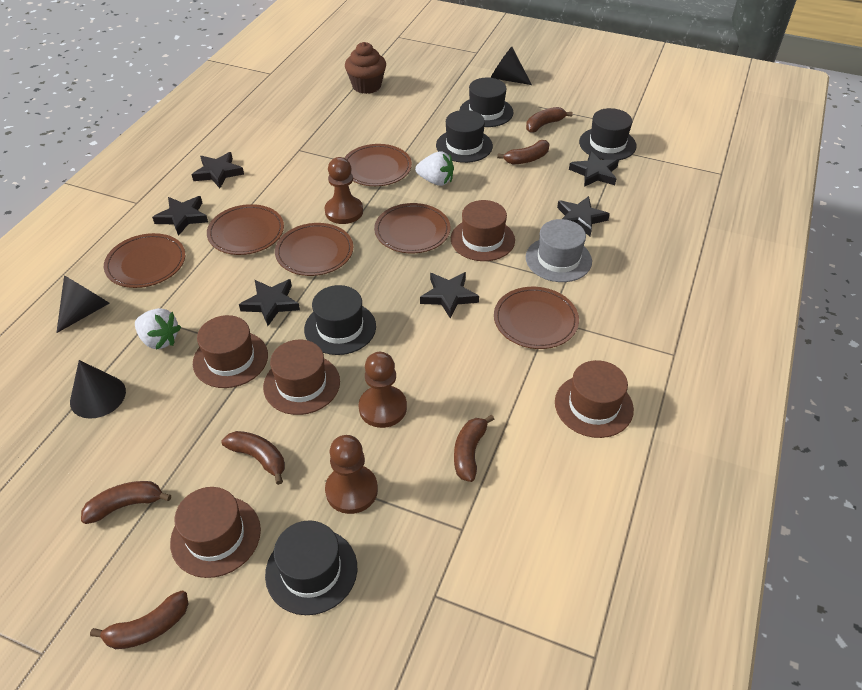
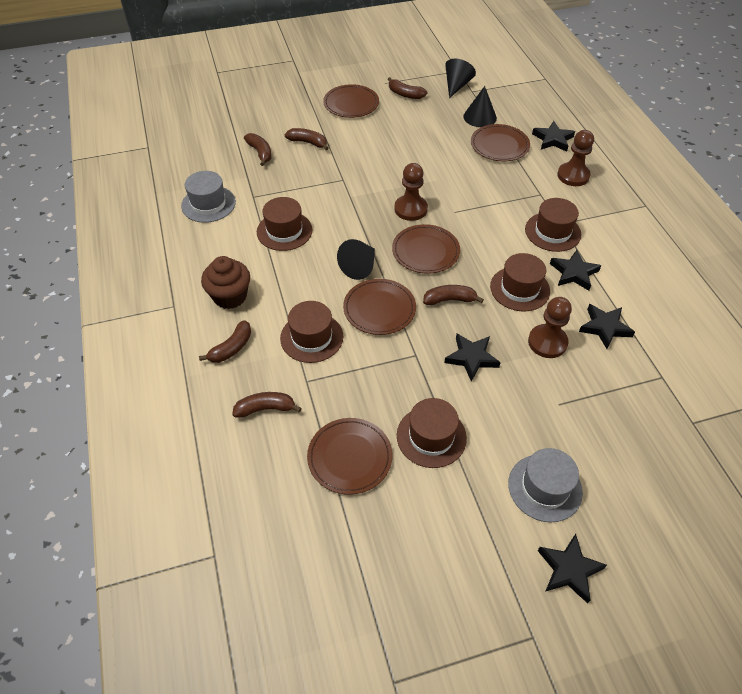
black hat: 5 -> 0
black star: 6 -> 5
brown plate: 6 -> 5
grey hat: 1 -> 2
white strawberry: 2 -> 0

